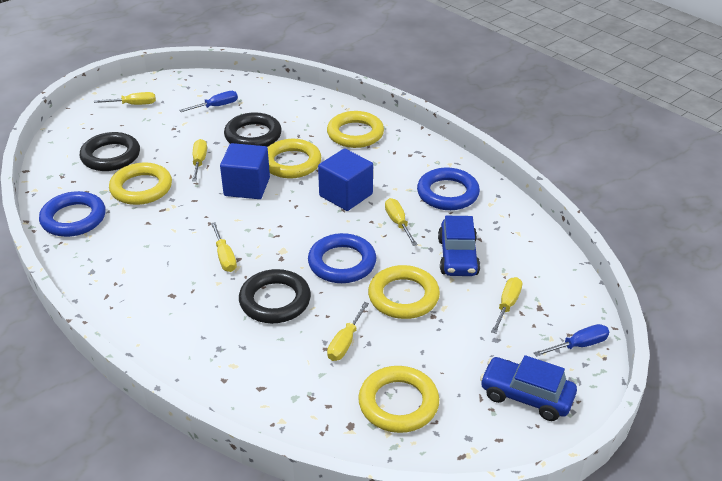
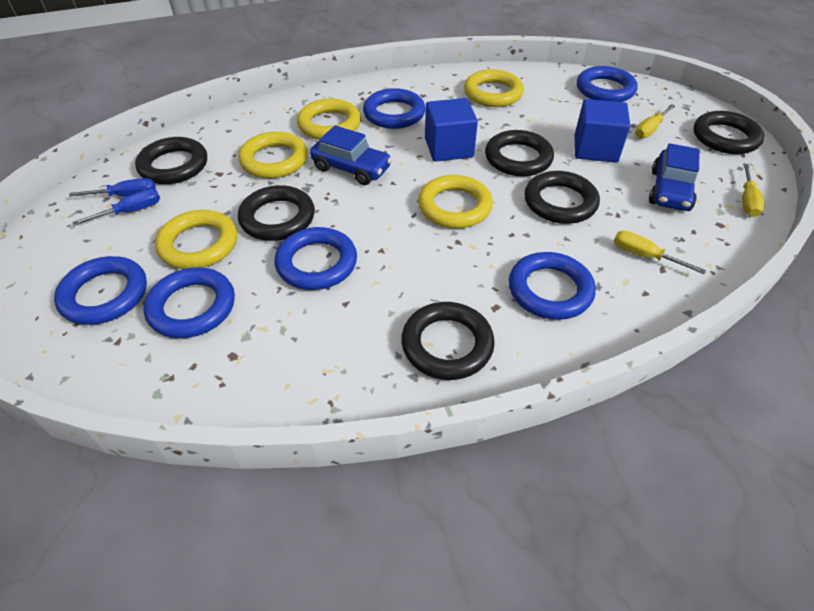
black ring: 3 -> 6
blue ring: 3 -> 6
yellow screwdriver: 6 -> 3

